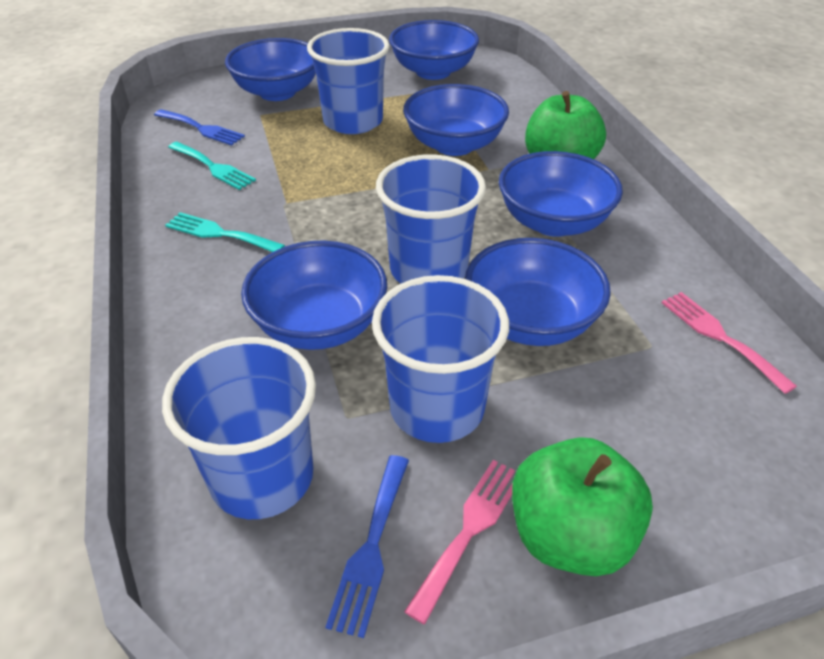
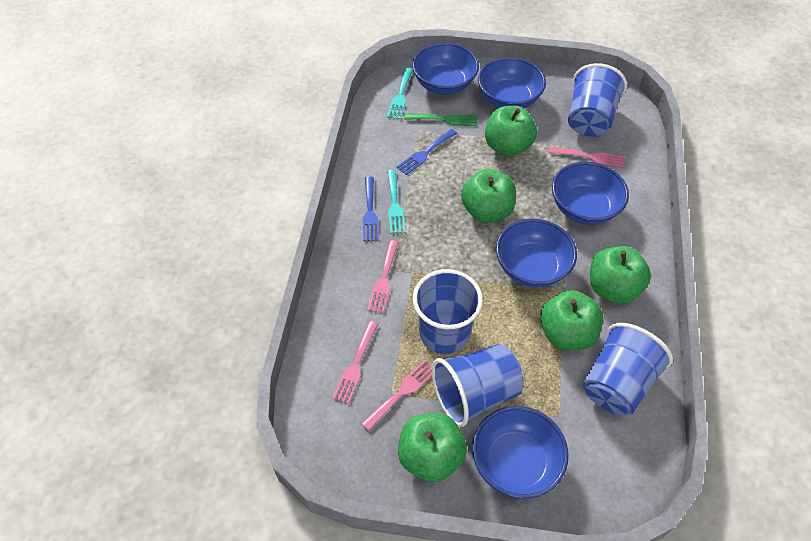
blue bowl: 6 -> 5
green apple: 2 -> 5
green fork: 0 -> 1
pink fork: 2 -> 4

